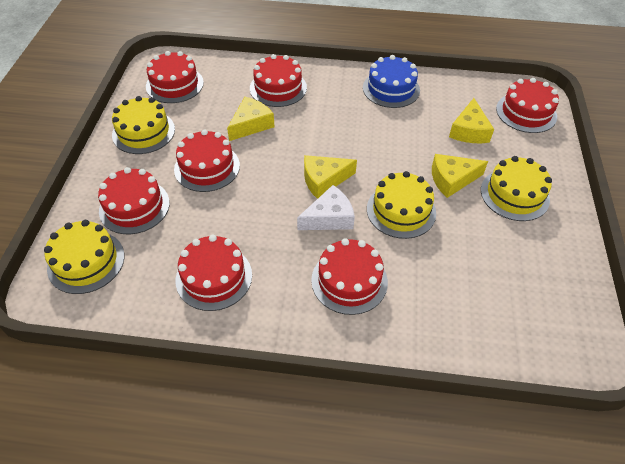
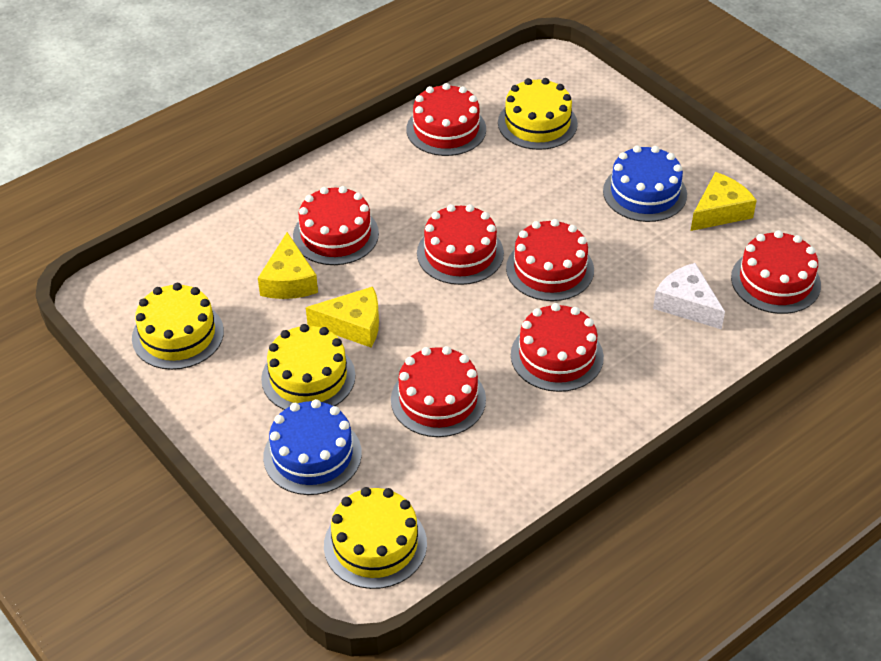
blue cake: 1 -> 2
yellow cheese: 4 -> 3

